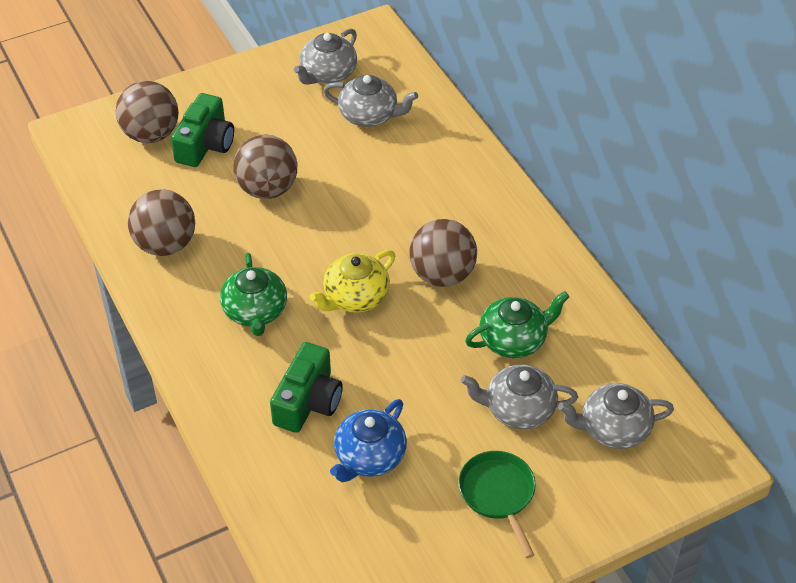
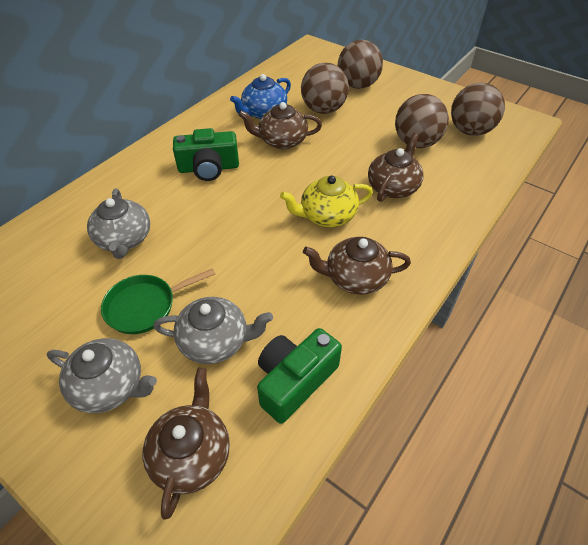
brown teapot: 0 -> 4
green teapot: 2 -> 0
grey teapot: 4 -> 3

